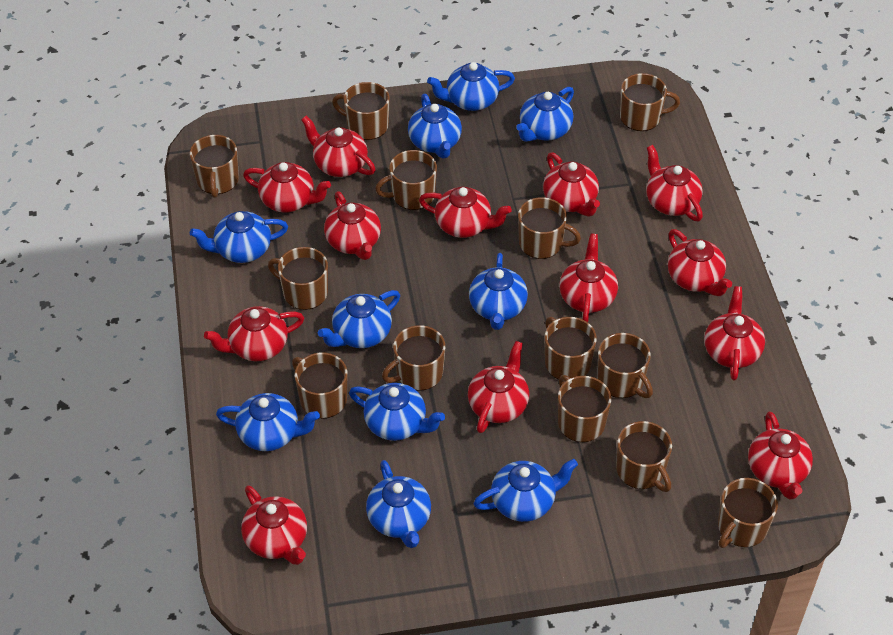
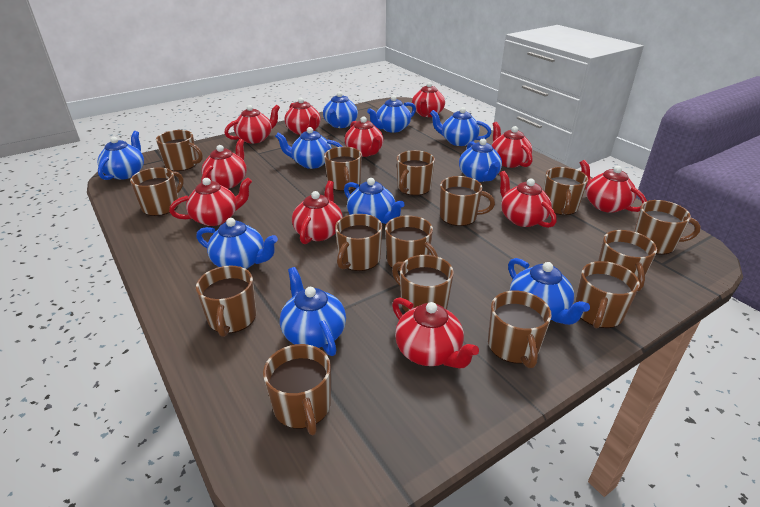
brown mug: 13 -> 15
red teapot: 13 -> 11

